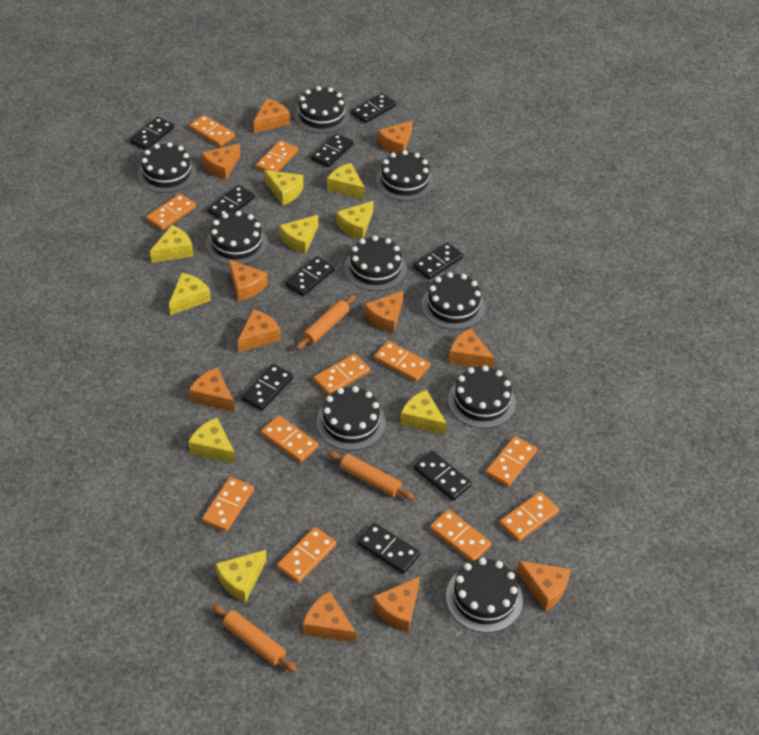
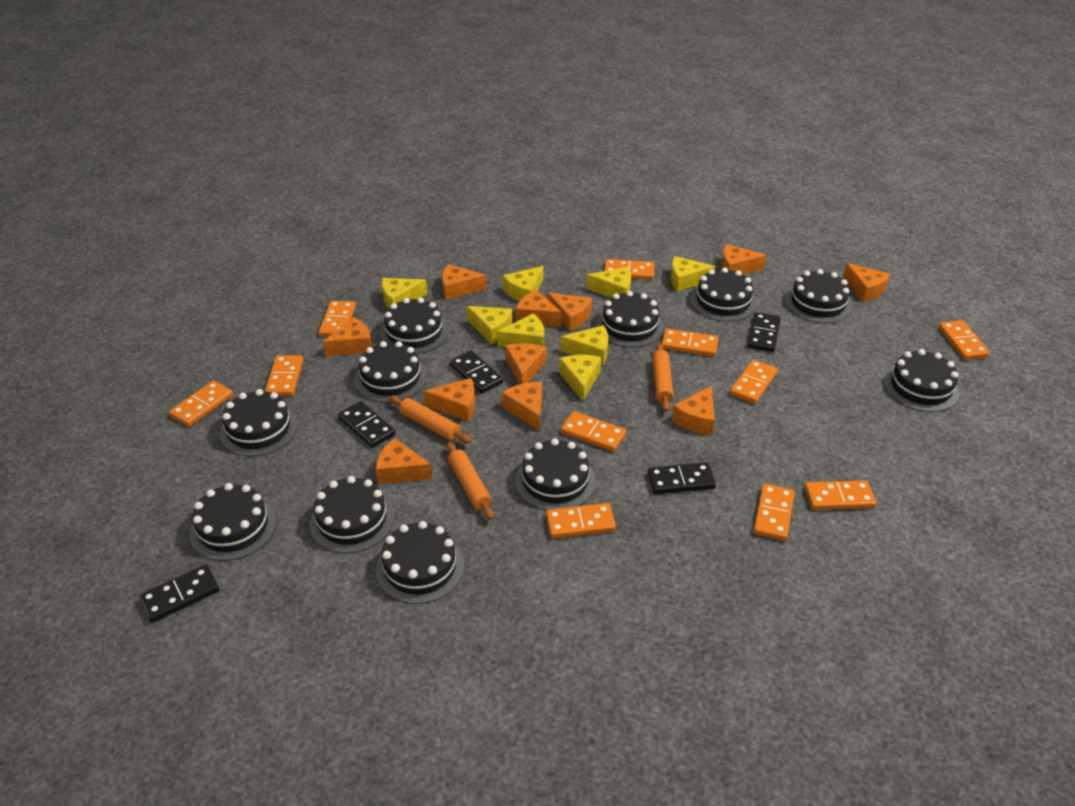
black cake: 9 -> 11
black domino: 9 -> 5
yellow cheese: 9 -> 8

